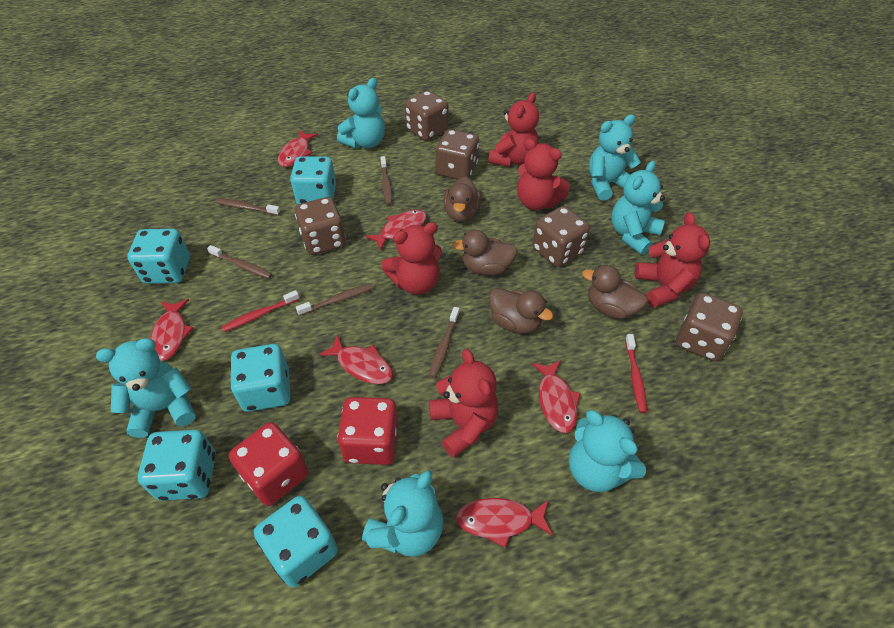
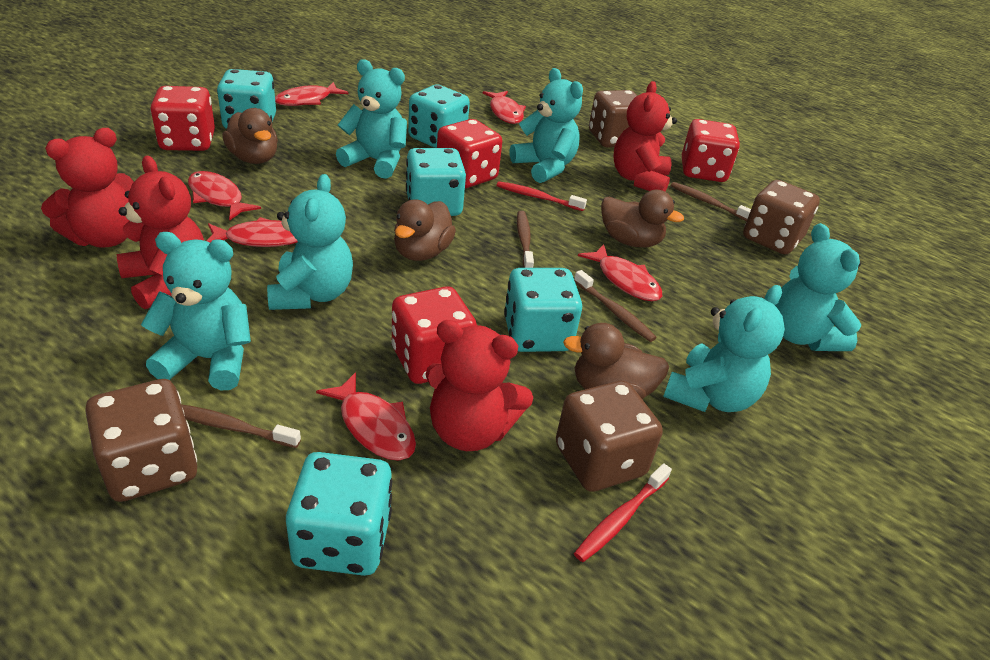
brown dice: 5 -> 4
brown toothbrush: 5 -> 4
red dice: 2 -> 4
red teddy bear: 5 -> 4

